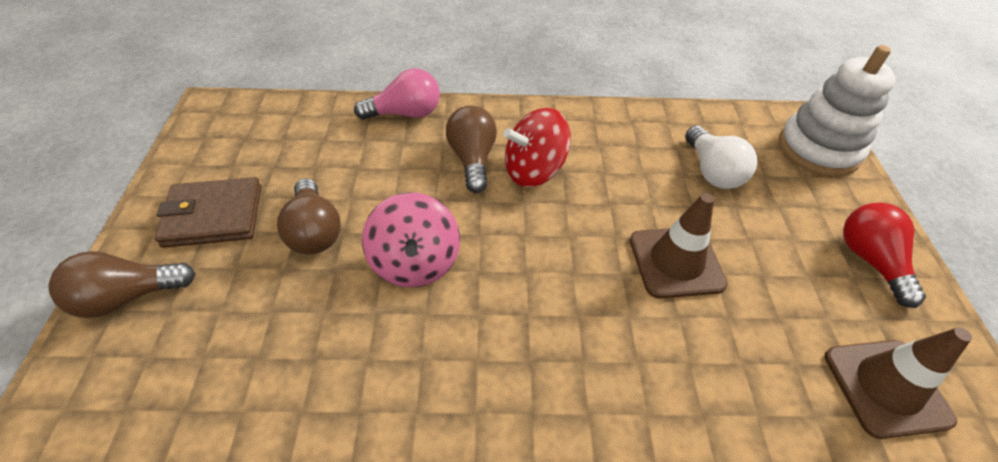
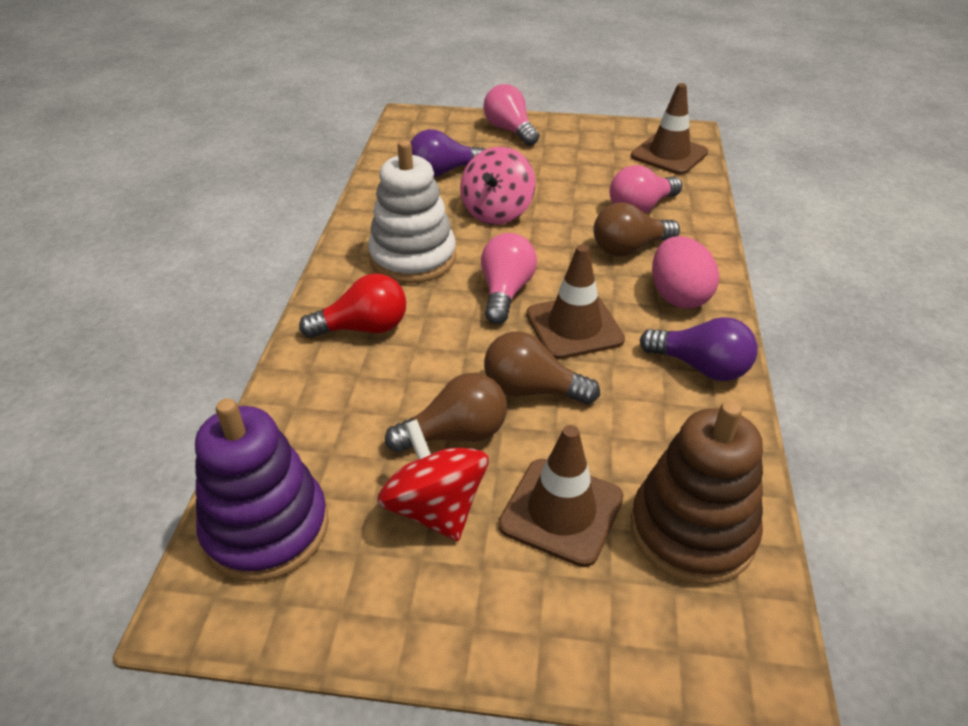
brown stacking toy: 0 -> 1
brown traffic cone: 2 -> 3
brown wallet: 1 -> 0
pink egg: 0 -> 1
pink light bulb: 1 -> 3
purple light bulb: 0 -> 2
purple stacking toy: 0 -> 1
white light bulb: 1 -> 0

